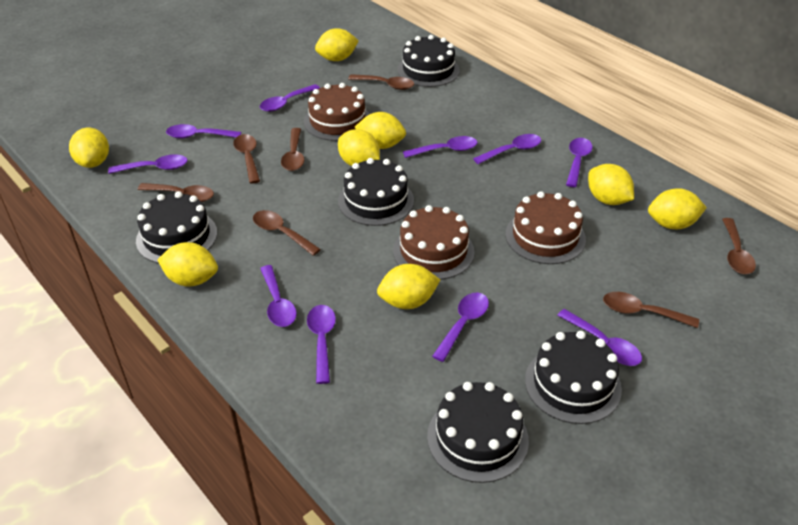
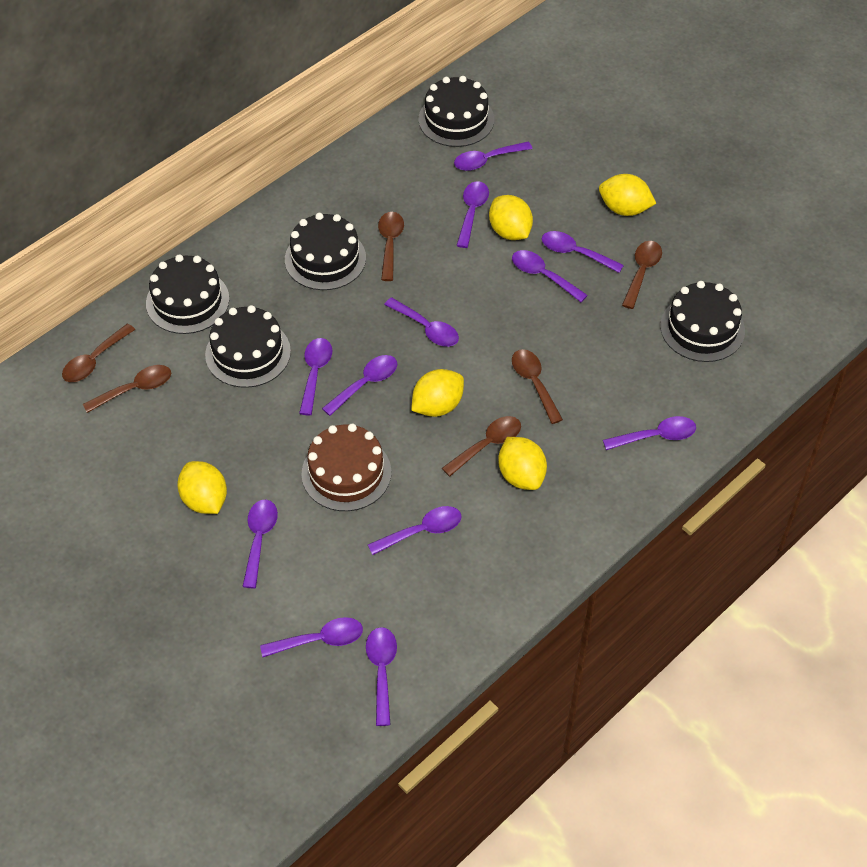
brown cake: 3 -> 1
brown spoon: 7 -> 6
purple spoon: 10 -> 12
yellow lemon: 8 -> 5

